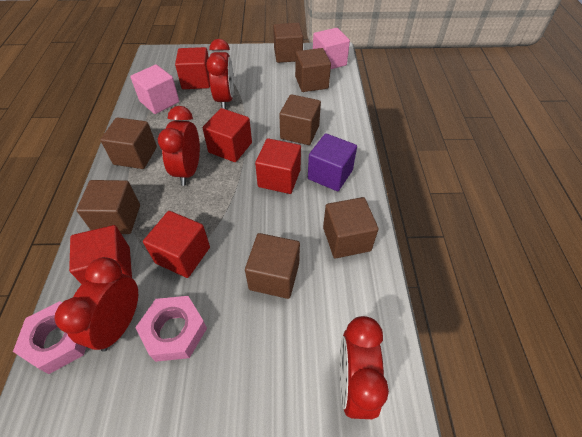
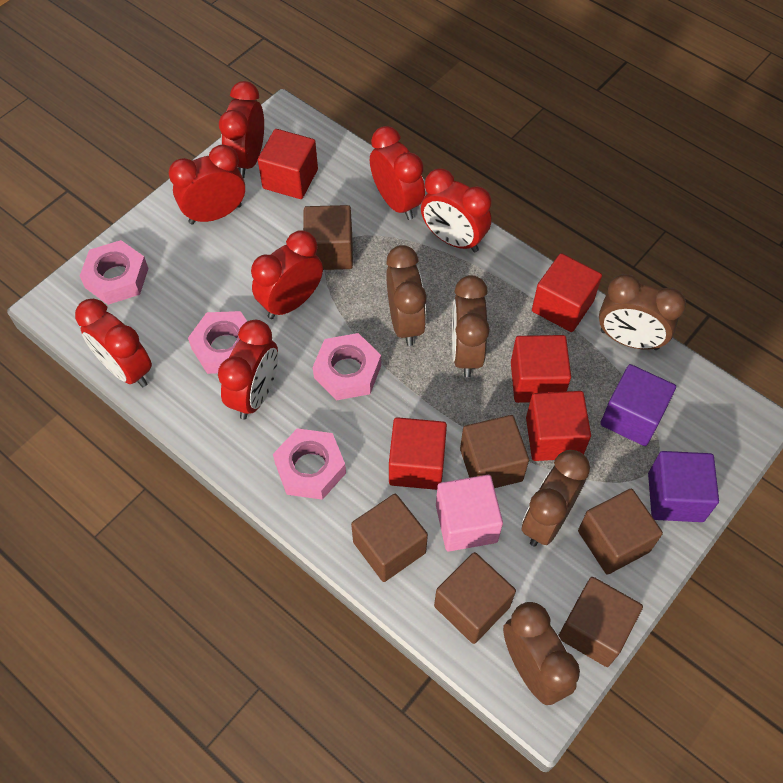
brown clock: 0 -> 5
brown cube: 7 -> 6
pink cube: 2 -> 1
pink nut: 2 -> 4
purple cube: 1 -> 2
red clock: 4 -> 7

